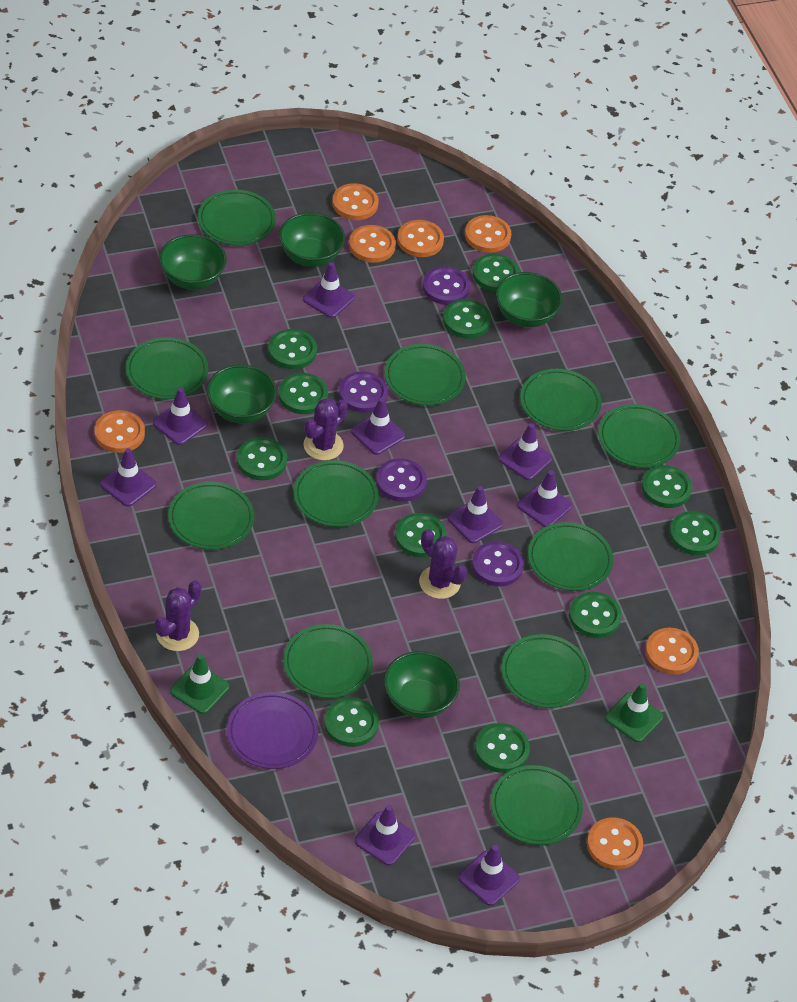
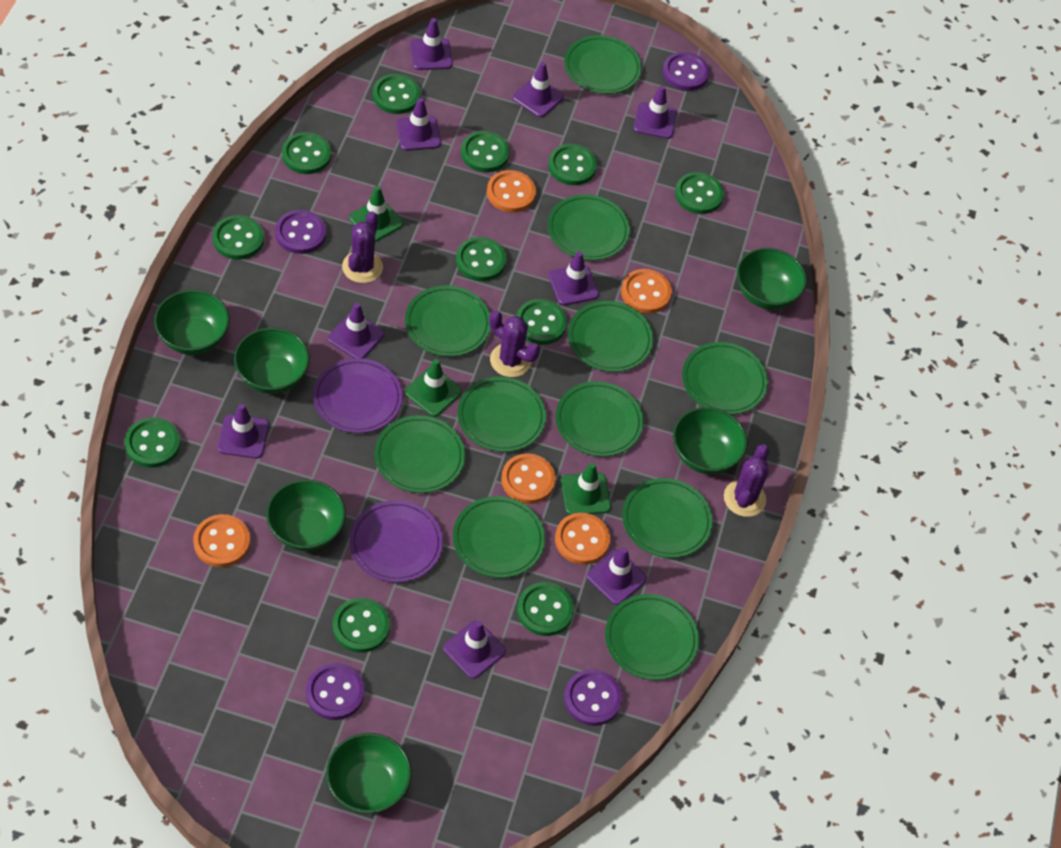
green bowl: 5 -> 6
green traffic cone: 2 -> 3
orange button: 7 -> 5
purple plate: 1 -> 2

